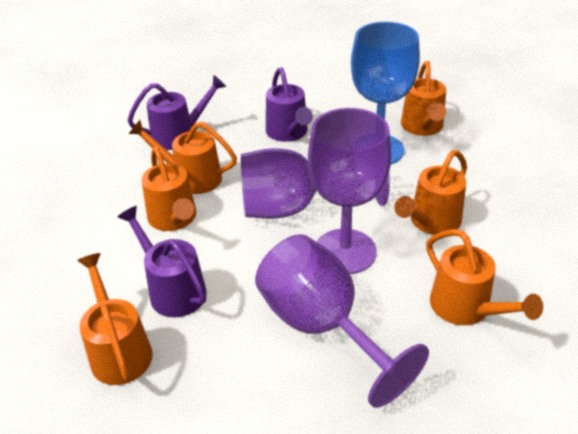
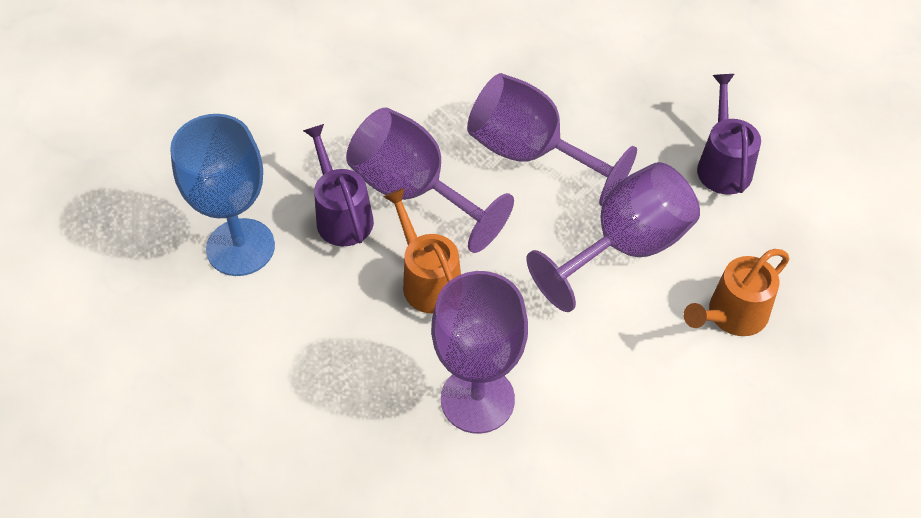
orange watering can: 6 -> 2
purple goblet: 3 -> 4
purple watering can: 3 -> 2

